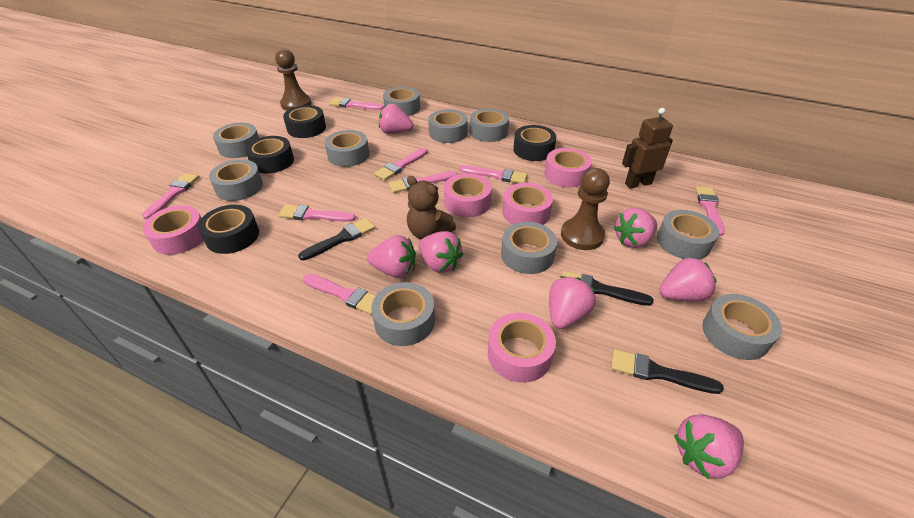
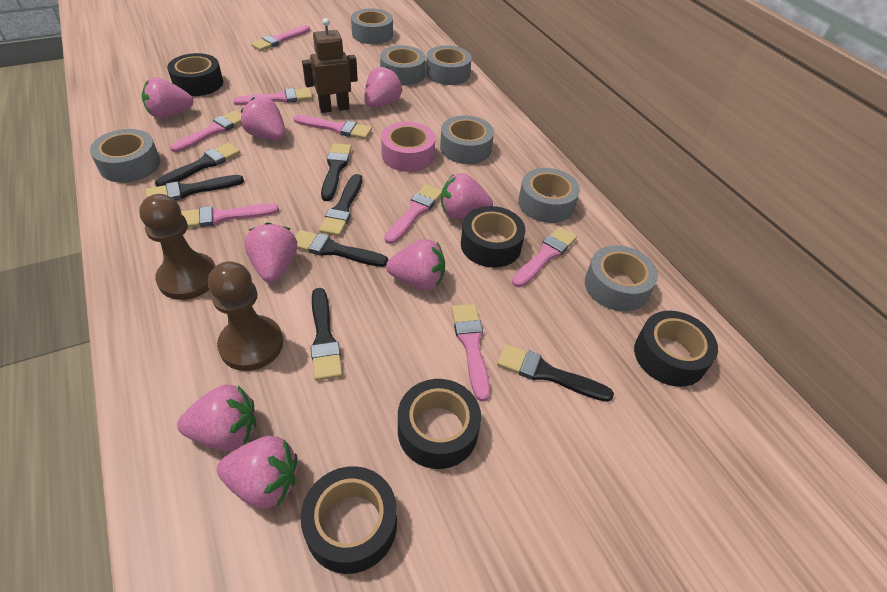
black brush: 3 -> 7
black tape: 4 -> 5
brown teddy bear: 1 -> 0
grey tape: 10 -> 7
pink strawberry: 7 -> 8
pink tape: 5 -> 1

